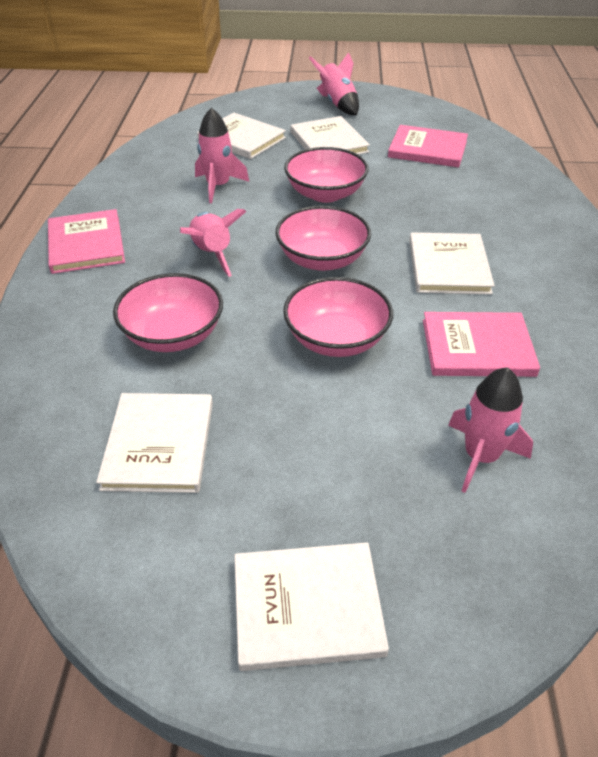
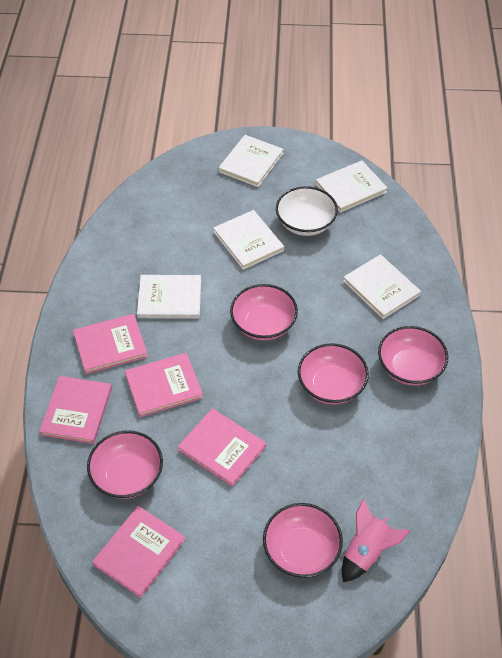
pink book: 3 -> 5
pink bowl: 4 -> 5
pink rocket: 4 -> 1
white bowl: 0 -> 1

